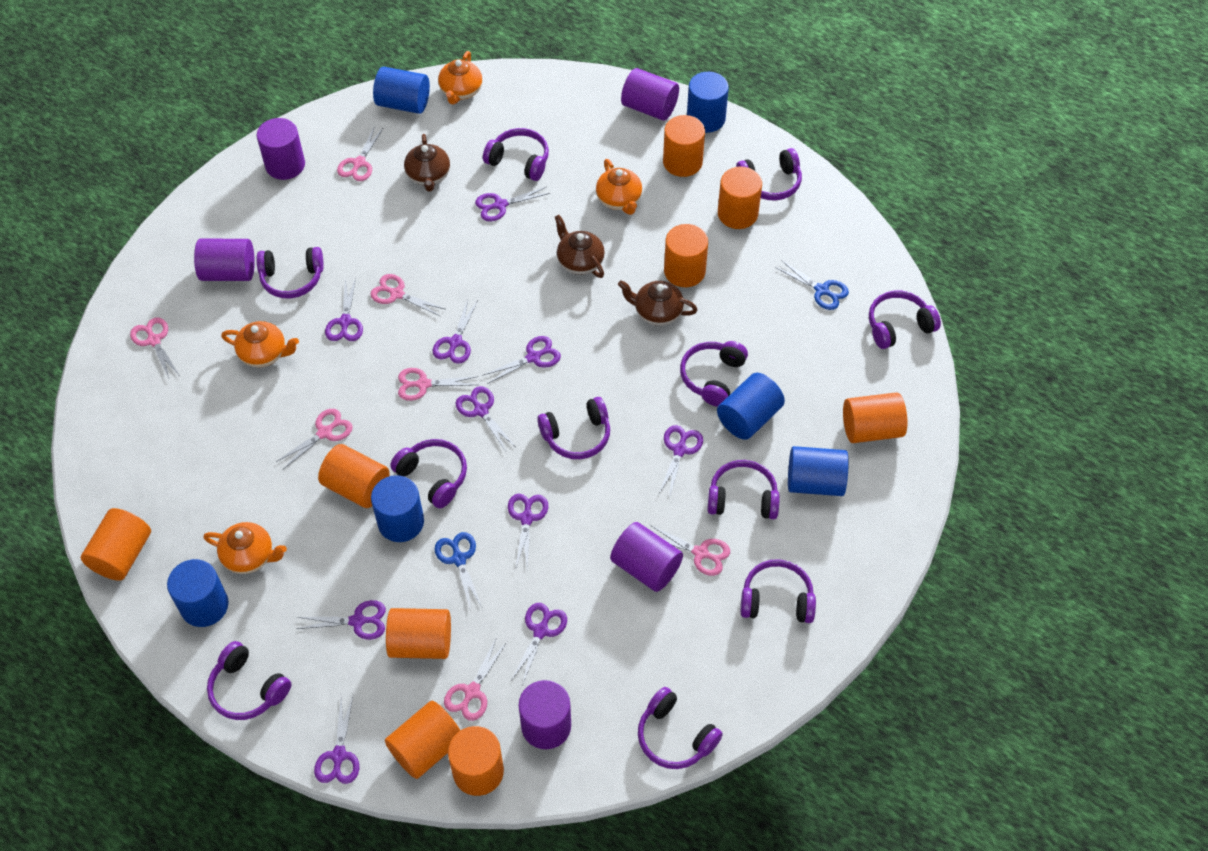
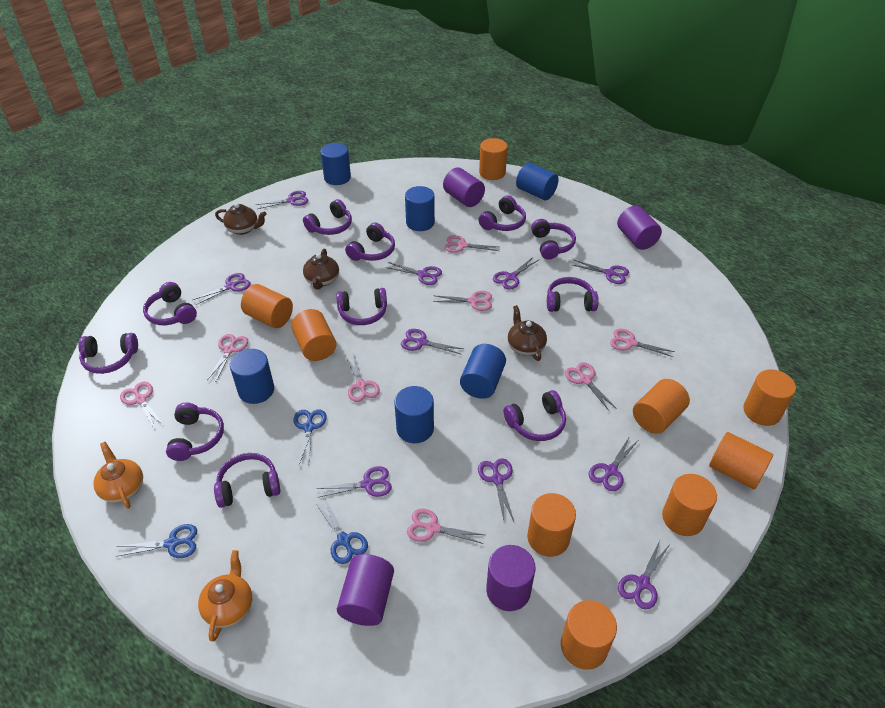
blue scissors: 2 -> 3
orange teapot: 4 -> 2
pink scissors: 7 -> 8
purple cylinder: 5 -> 4

